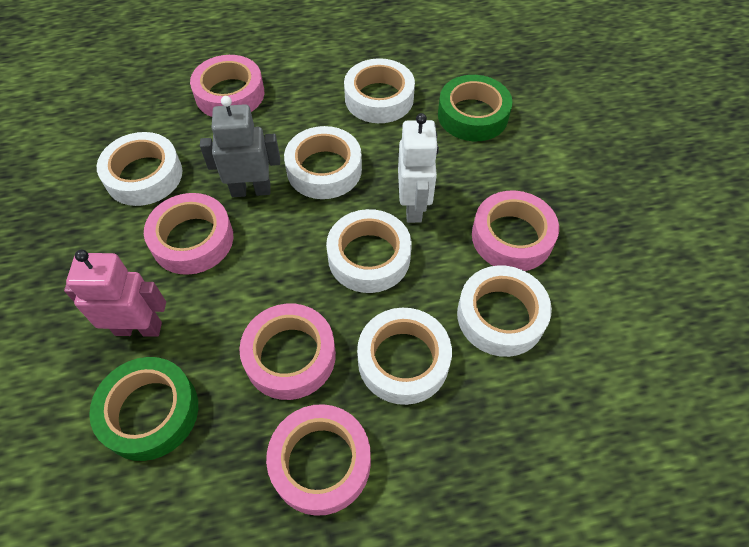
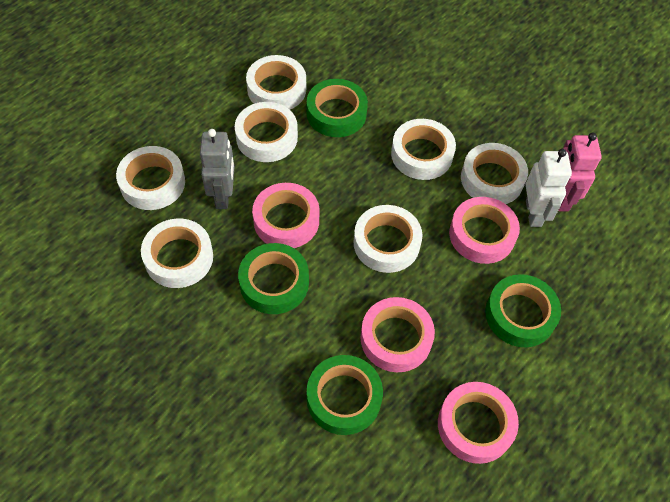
green tape: 2 -> 4
pink tape: 5 -> 4
white tape: 6 -> 7

